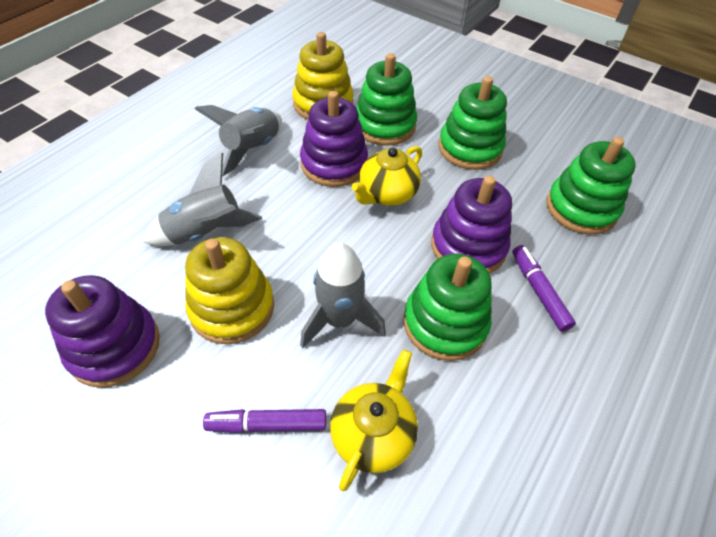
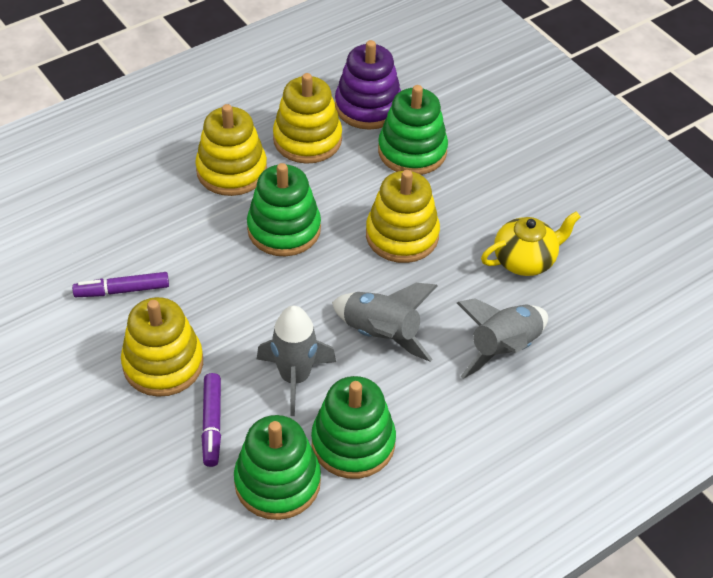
purple stacking toy: 3 -> 1
yellow stacking toy: 2 -> 4
yellow teapot: 2 -> 1

